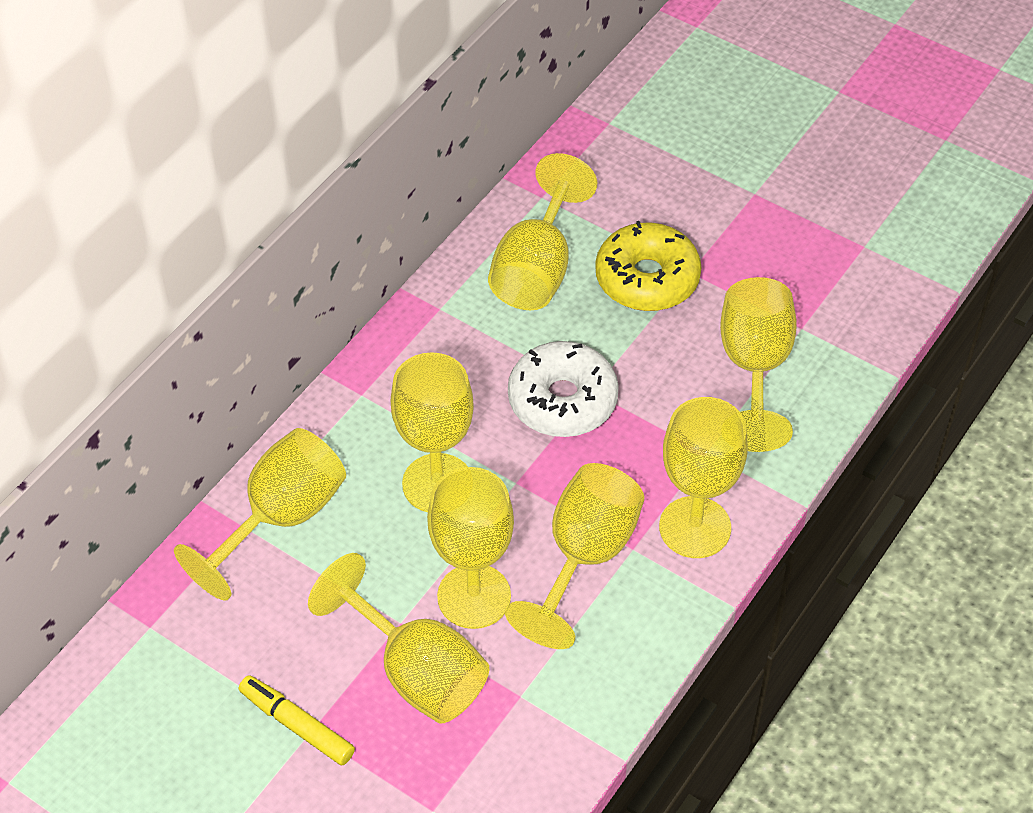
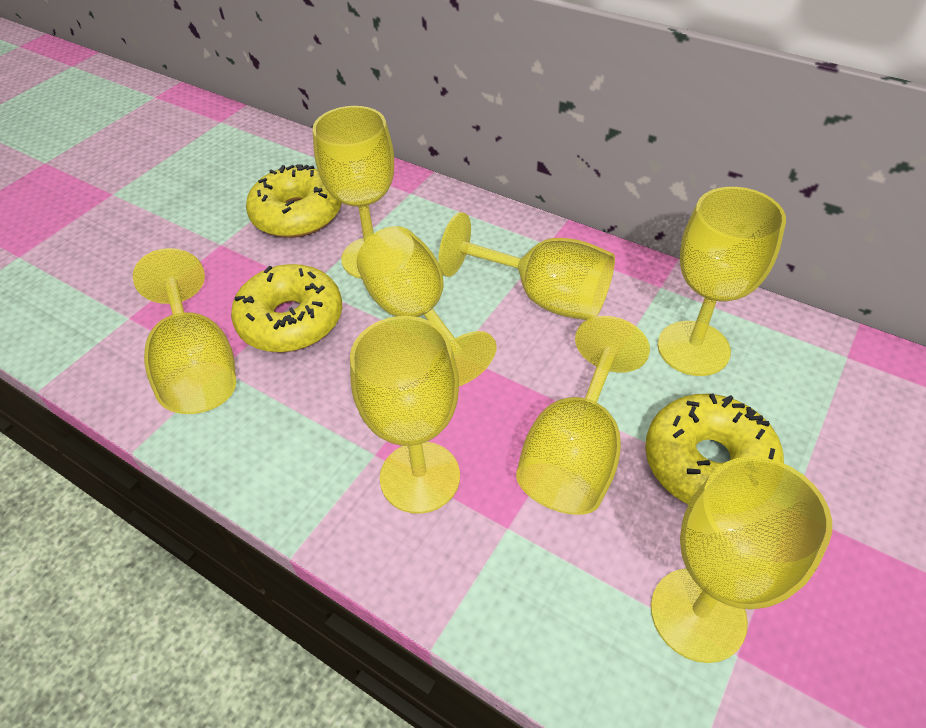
white donut: 1 -> 0
yellow donut: 1 -> 3
yellow marker: 1 -> 0

